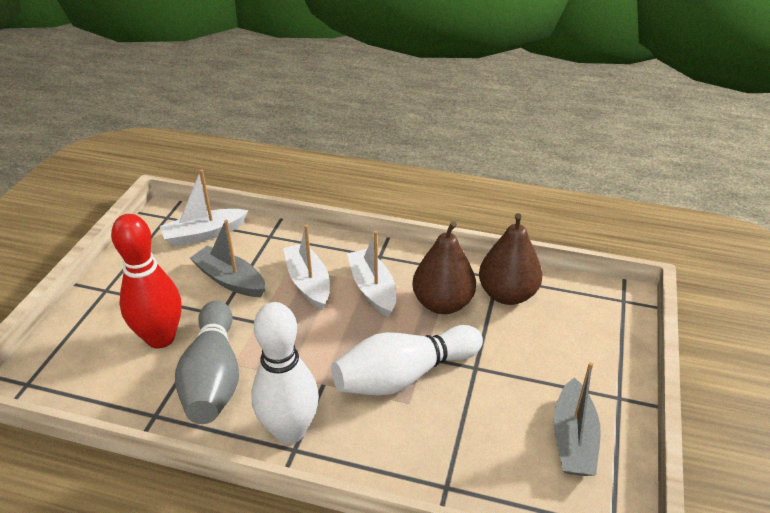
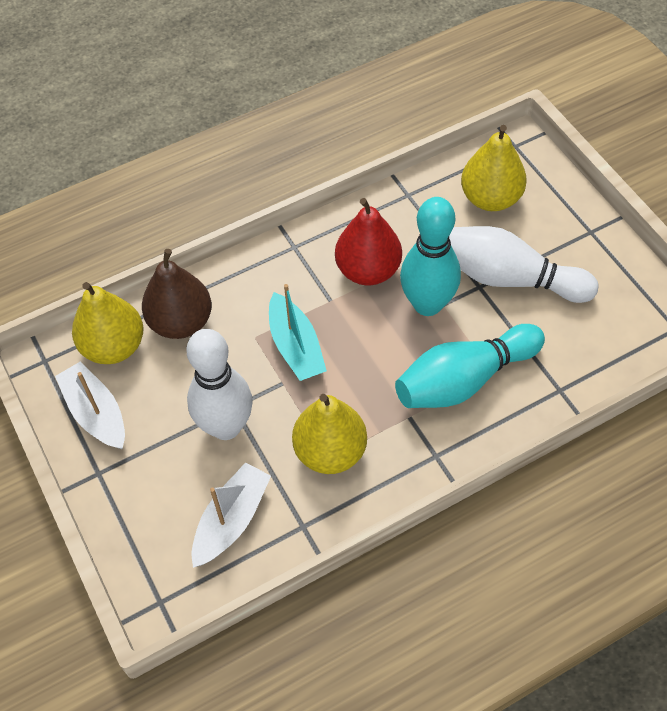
brown pear: 2 -> 1
grey boat: 2 -> 0
grey bowling pin: 1 -> 0
red bowling pin: 1 -> 0
red pear: 0 -> 1
turquoise boat: 0 -> 1
turquoise bowling pin: 0 -> 2
white boat: 3 -> 2
yellow pear: 0 -> 3

